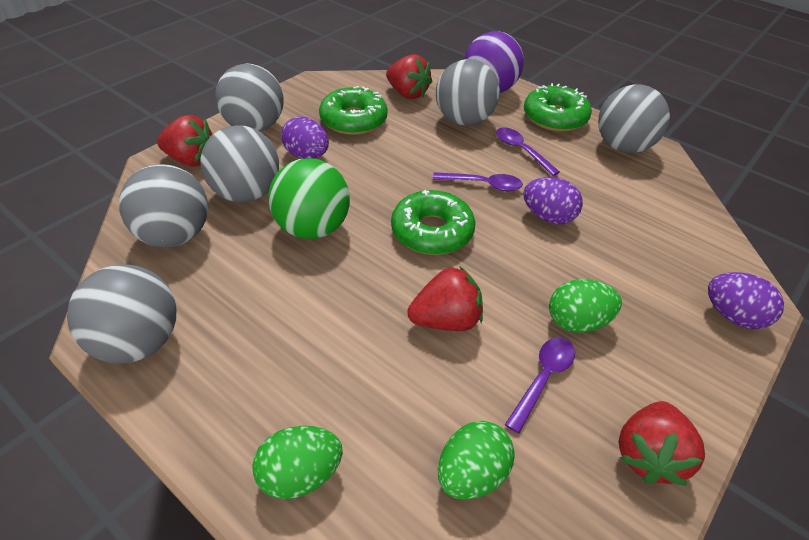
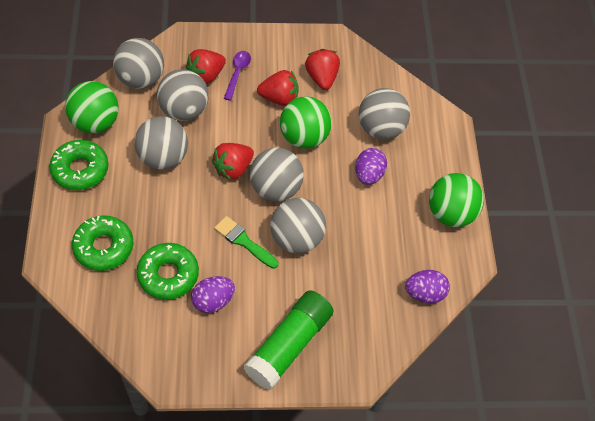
green ball: 1 -> 3
green brush: 0 -> 1
green egg: 3 -> 0
green glue stick: 0 -> 1
purple ball: 1 -> 0
purple spoon: 3 -> 1

